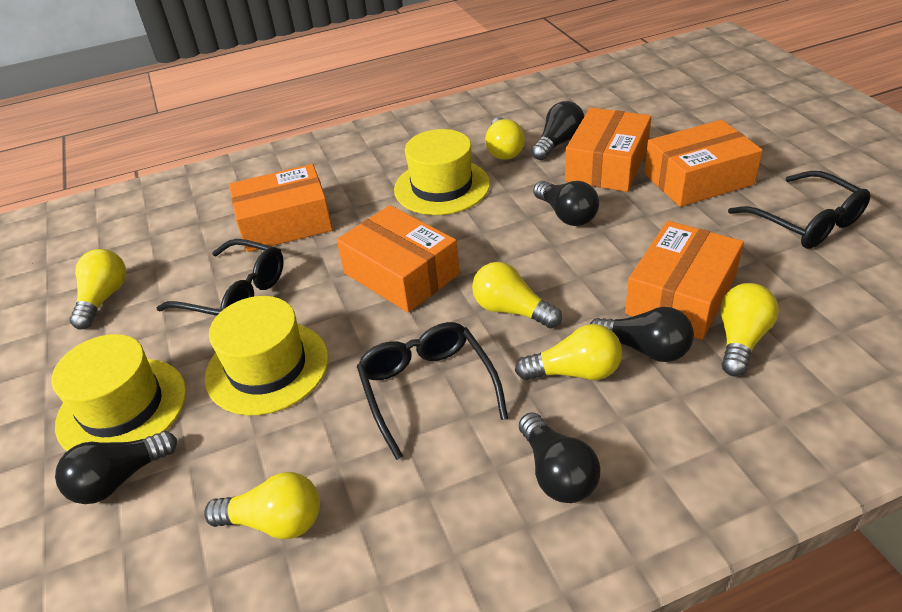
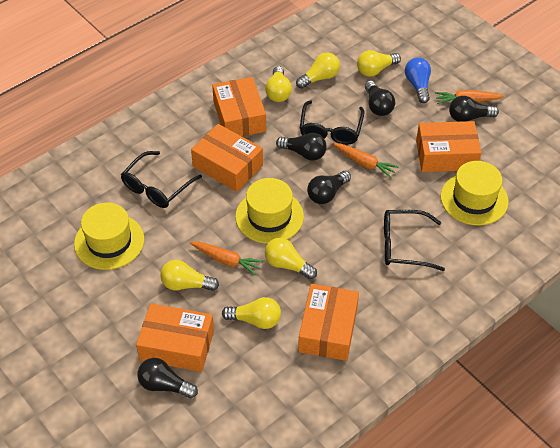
blue light bulb: 0 -> 1
orange carrot: 0 -> 3

